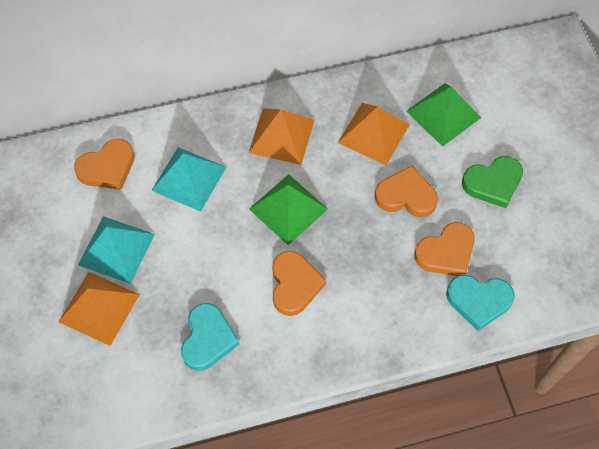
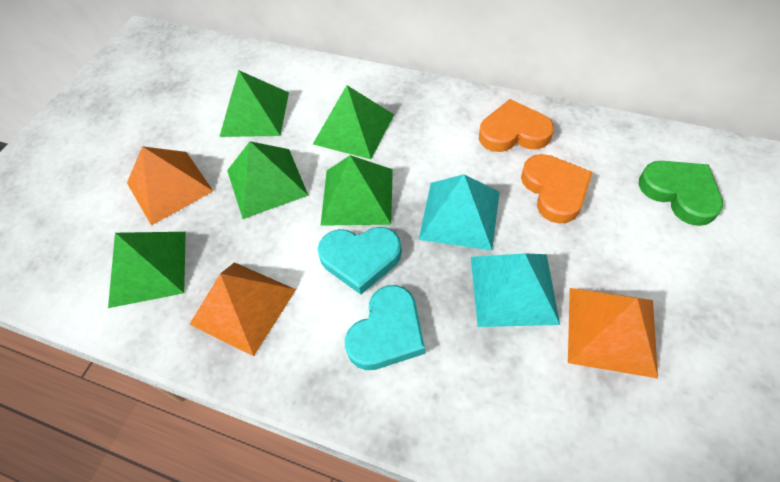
green pyramid: 2 -> 5
orange heart: 4 -> 2

